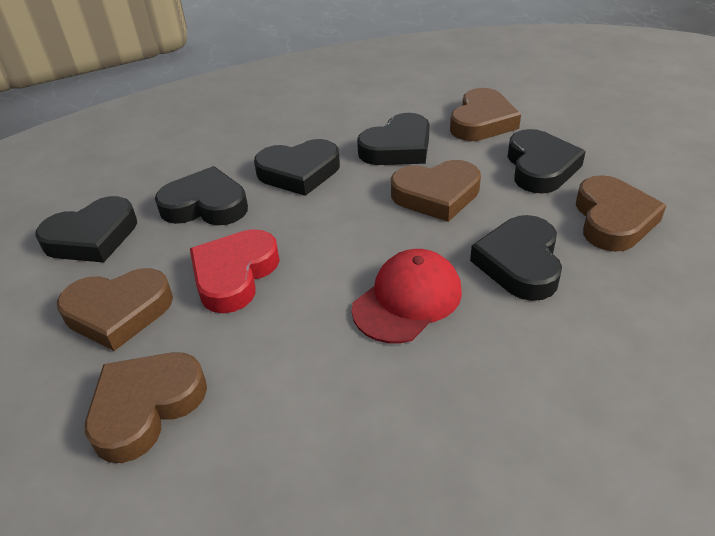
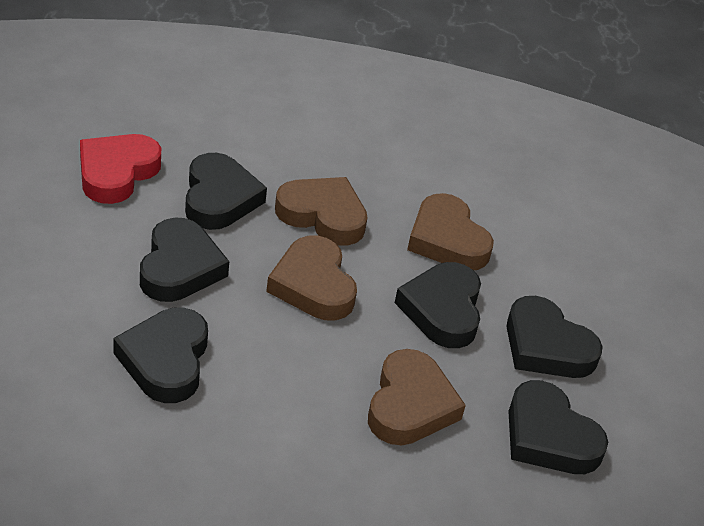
brown heart: 5 -> 4
red cap: 1 -> 0

